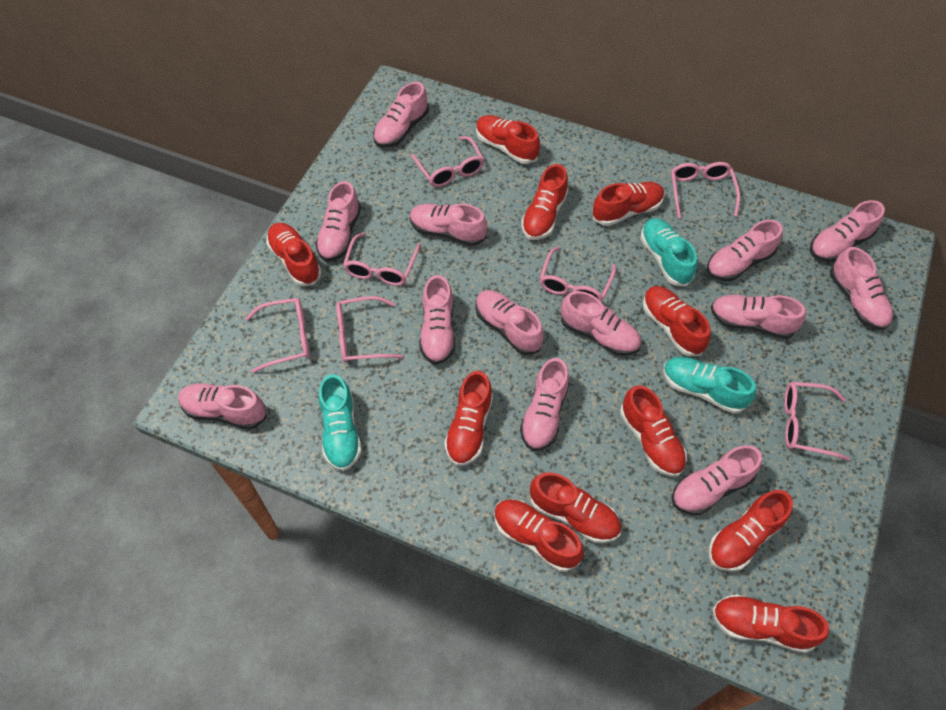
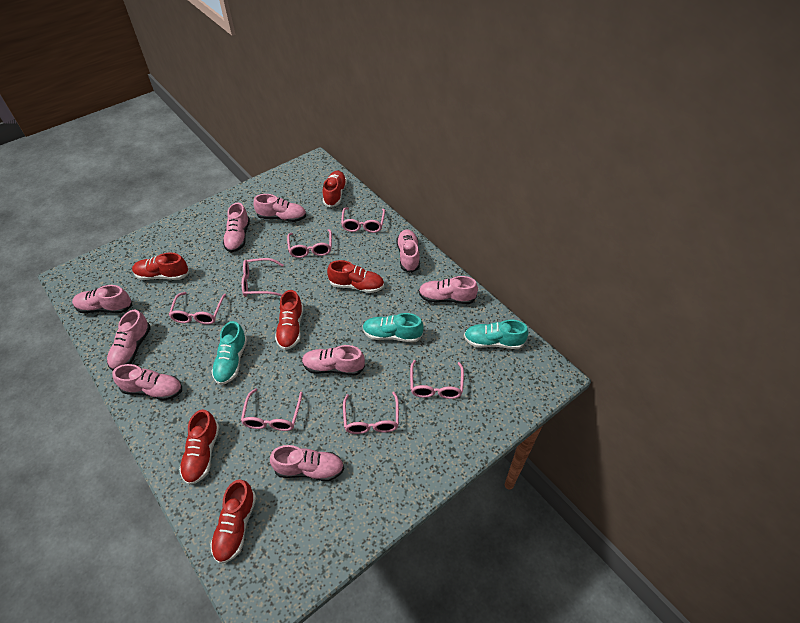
pink shoe: 13 -> 9
red shoe: 11 -> 6

